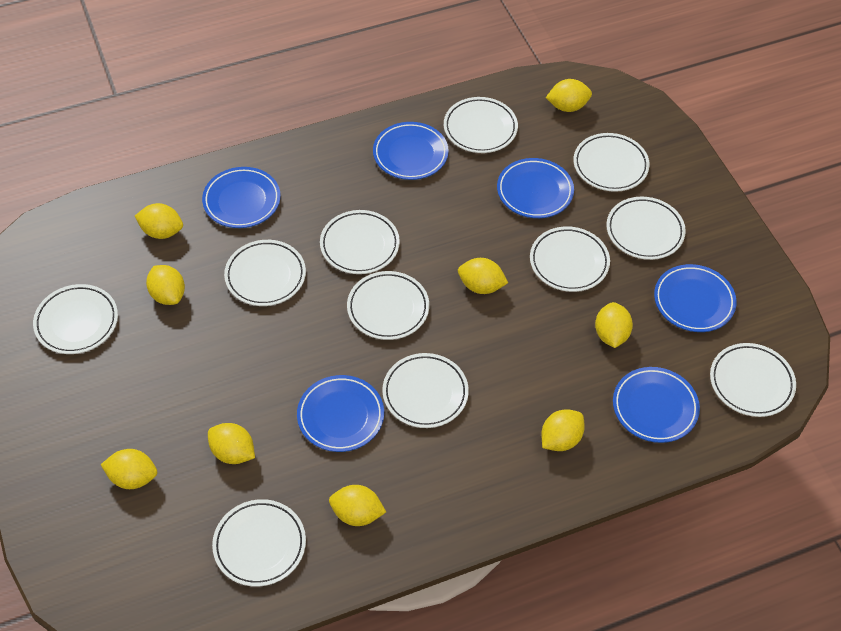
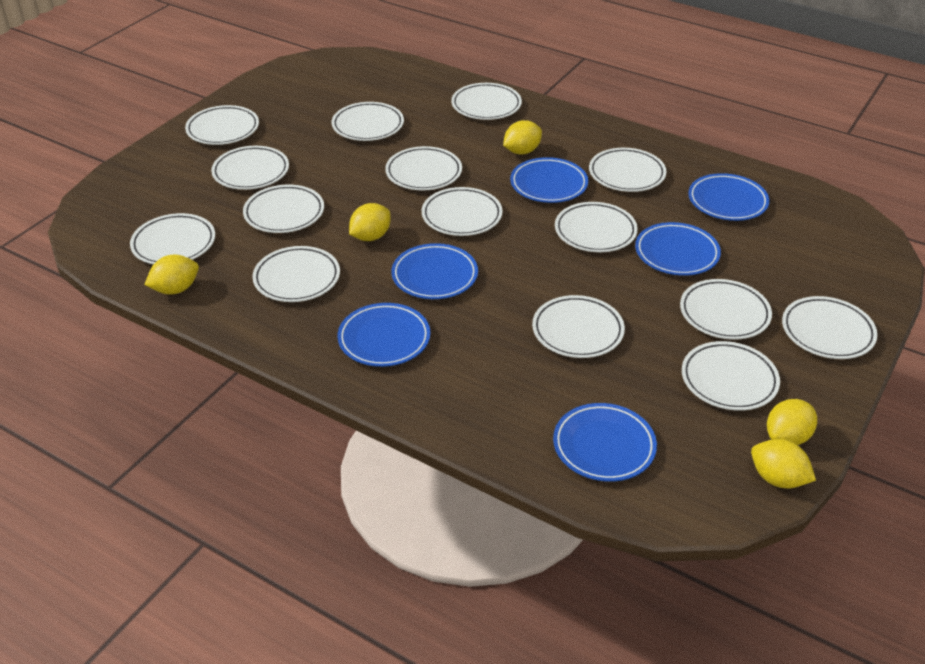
white plate: 11 -> 15
yellow lemon: 9 -> 5

